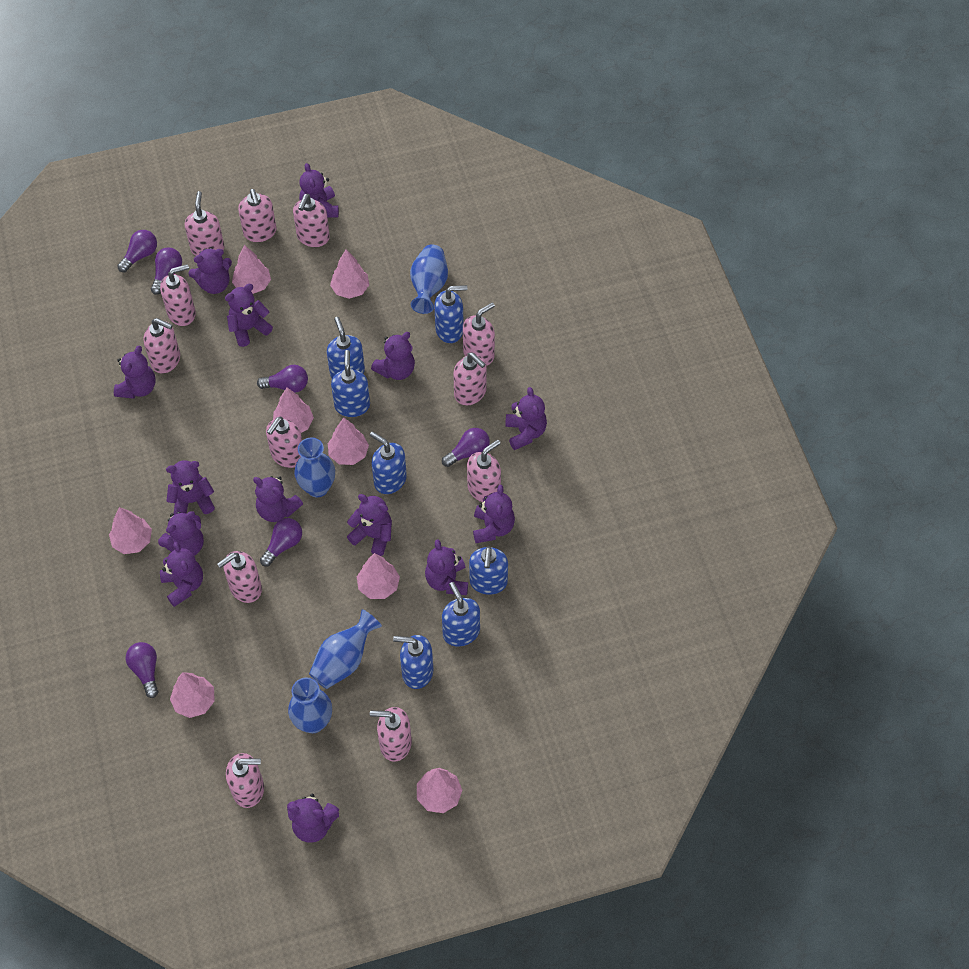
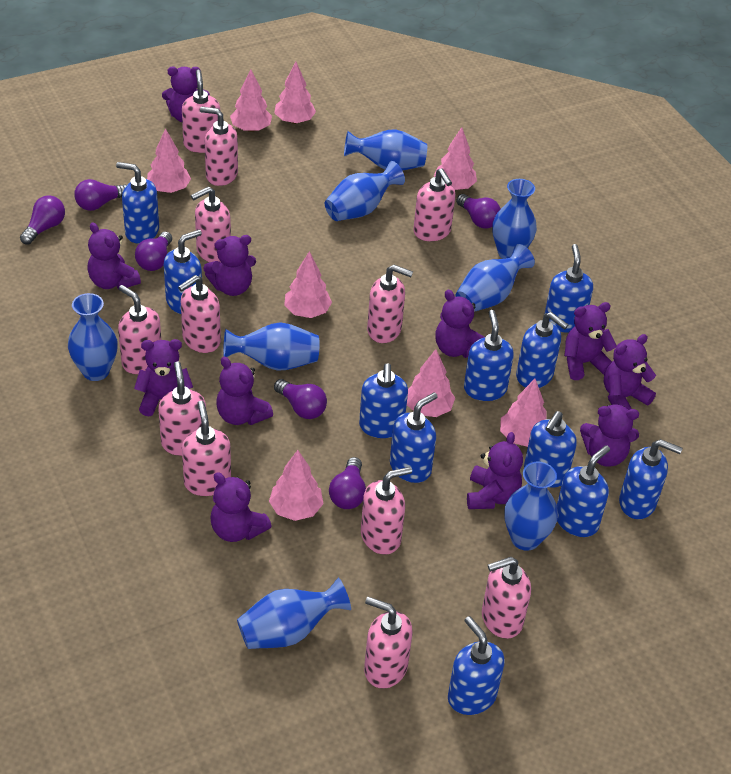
blue soap dispenser: 7 -> 11
blue vase: 4 -> 8
purple teddy bear: 14 -> 11

